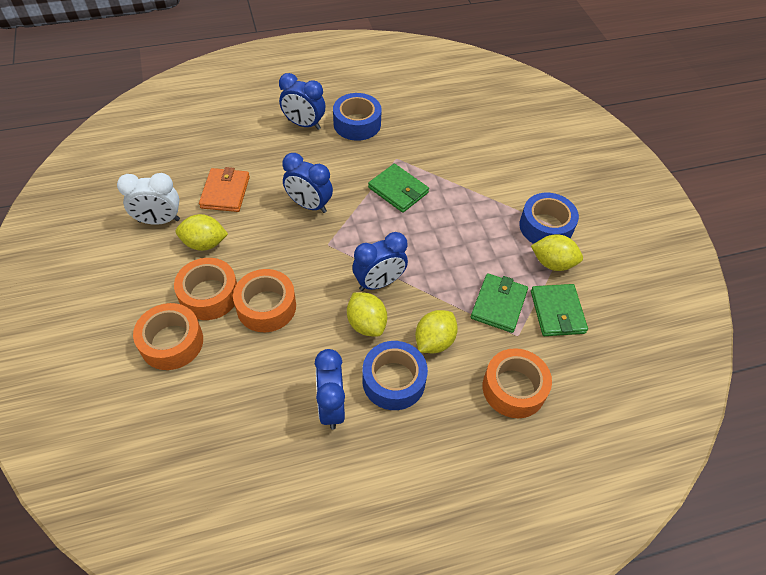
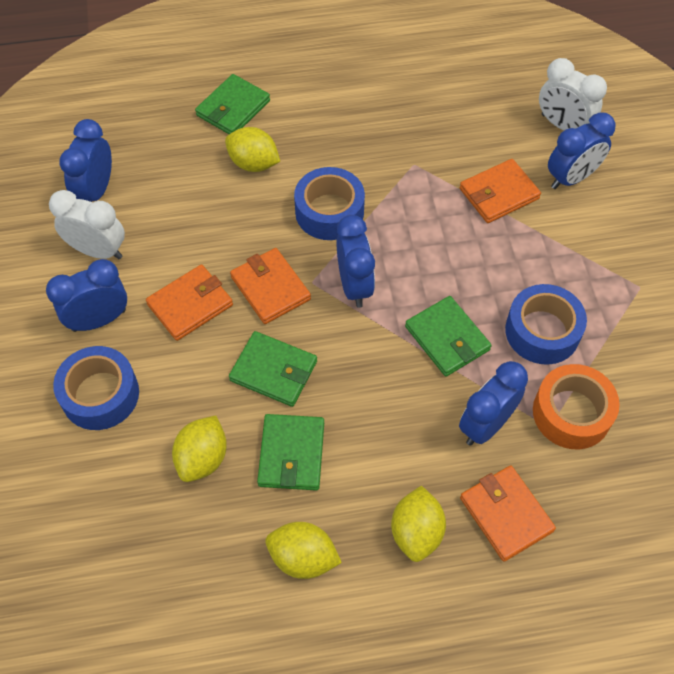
blue clock: 4 -> 5
green wallet: 3 -> 4
orange tape: 4 -> 1
orange wallet: 1 -> 4
white clock: 1 -> 2

